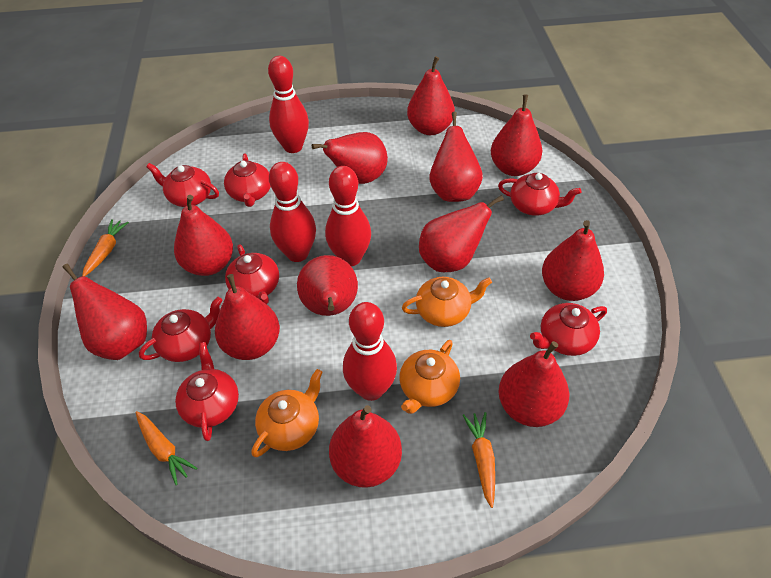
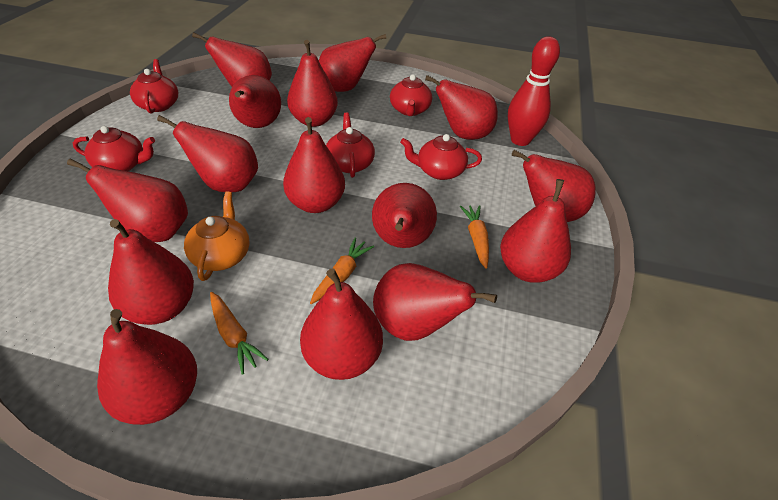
orange teapot: 3 -> 1
red bowling pin: 4 -> 1
red pear: 12 -> 15
red teapot: 7 -> 5

